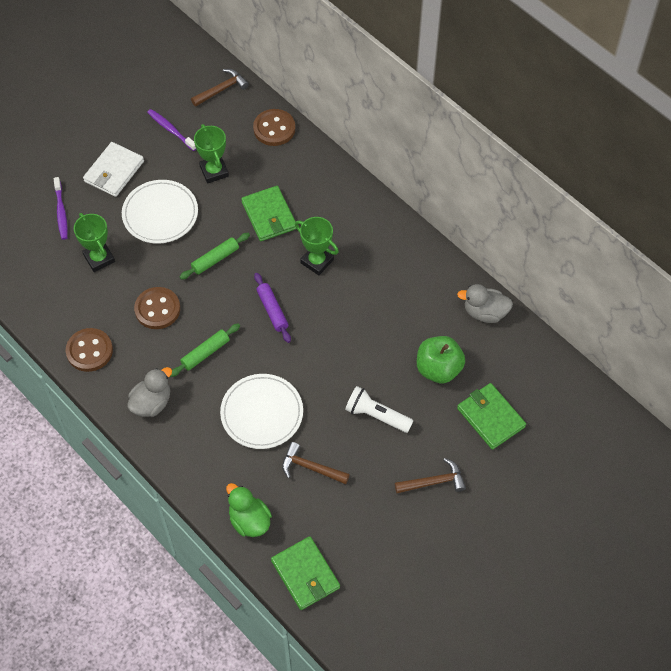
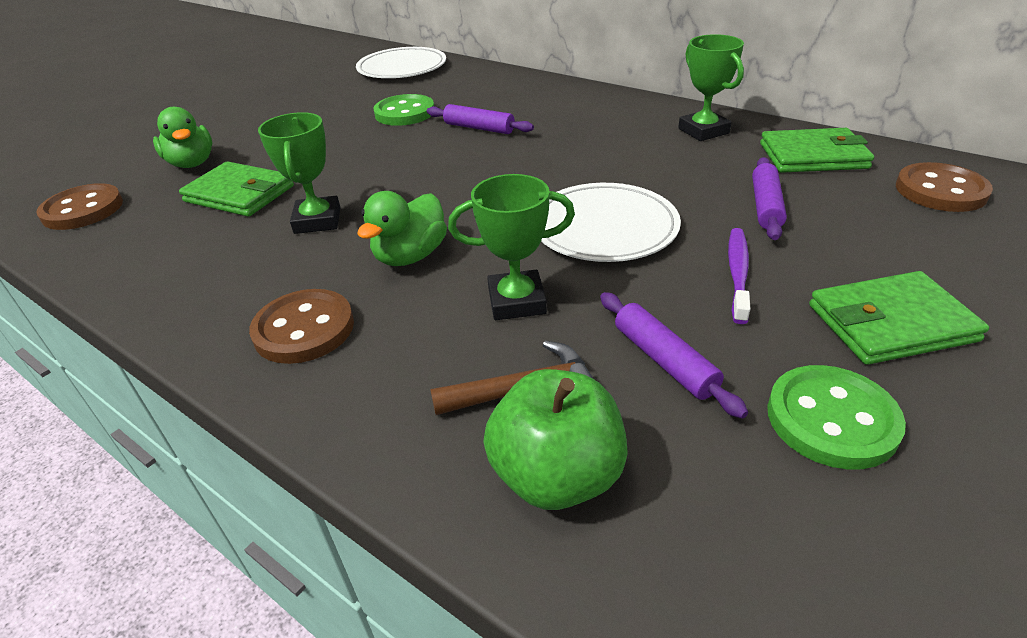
brown hammer: 3 -> 1
green button: 0 -> 2
green duck: 1 -> 2
green rolling pin: 2 -> 0
grey duck: 2 -> 0
purple rolling pin: 1 -> 3
purple toothbrush: 2 -> 1
white flashlight: 1 -> 0
white wallet: 1 -> 0

